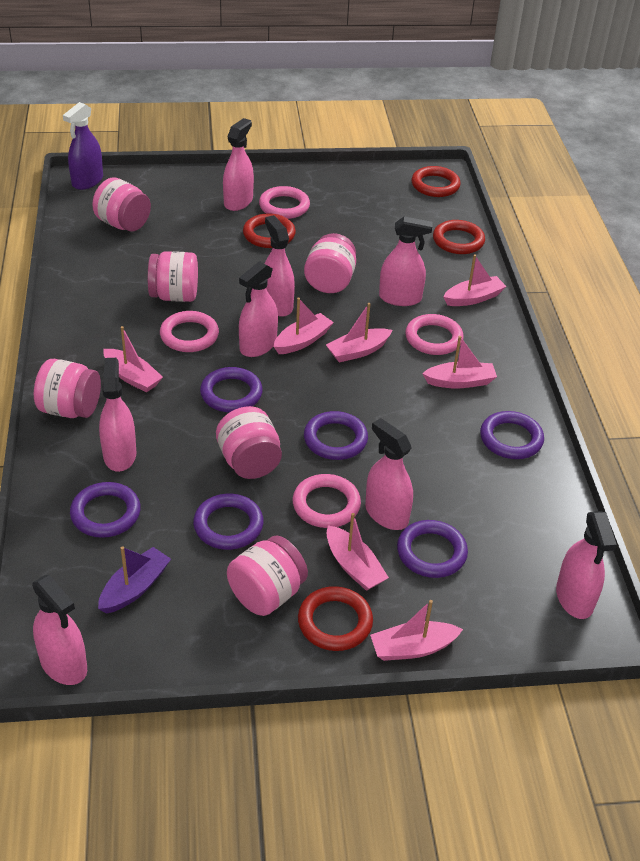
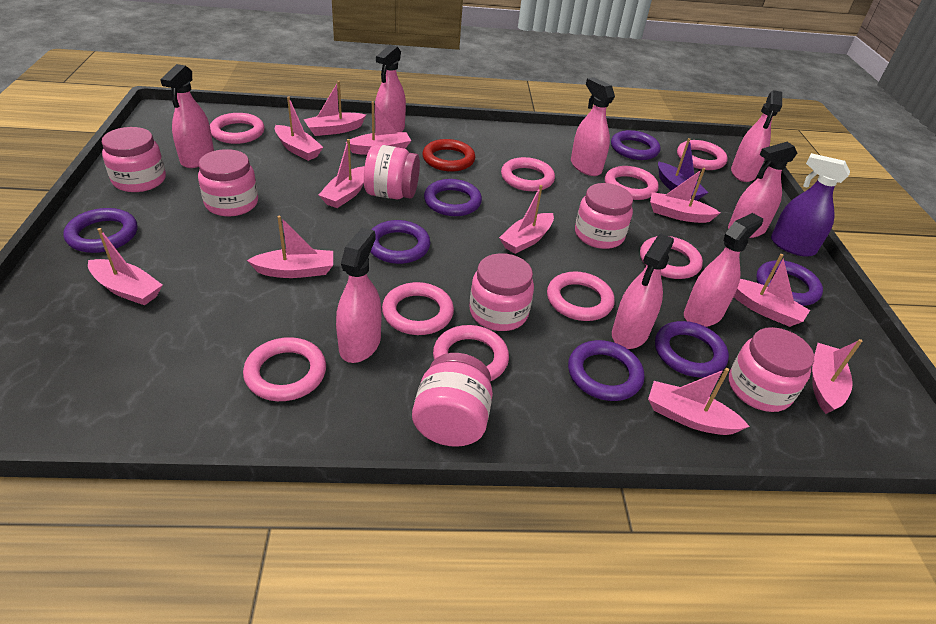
pink boat: 7 -> 11
pink jar: 6 -> 7
pink ring: 4 -> 9
purple ring: 6 -> 7
red ring: 4 -> 1

